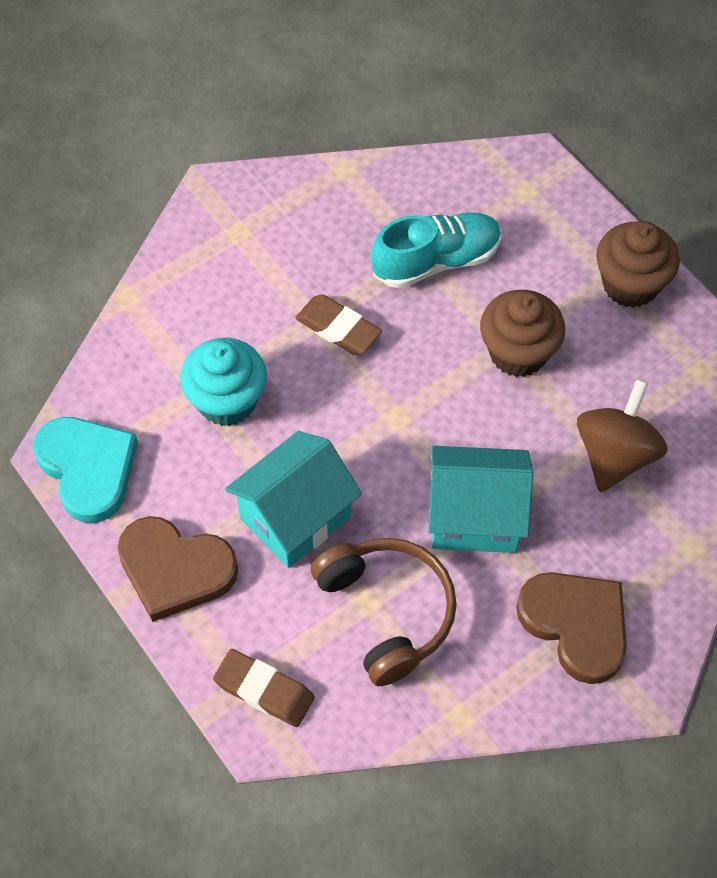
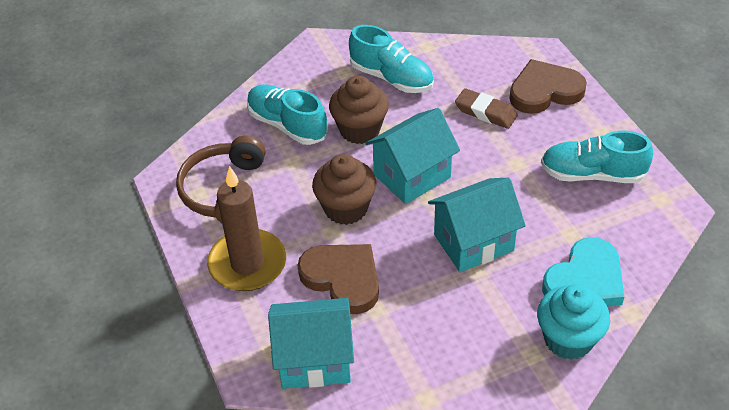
brown candle: 0 -> 1
brown eraser: 2 -> 1
brown spinning top: 1 -> 0
turquoise house: 2 -> 3
turquoise shoe: 1 -> 3

